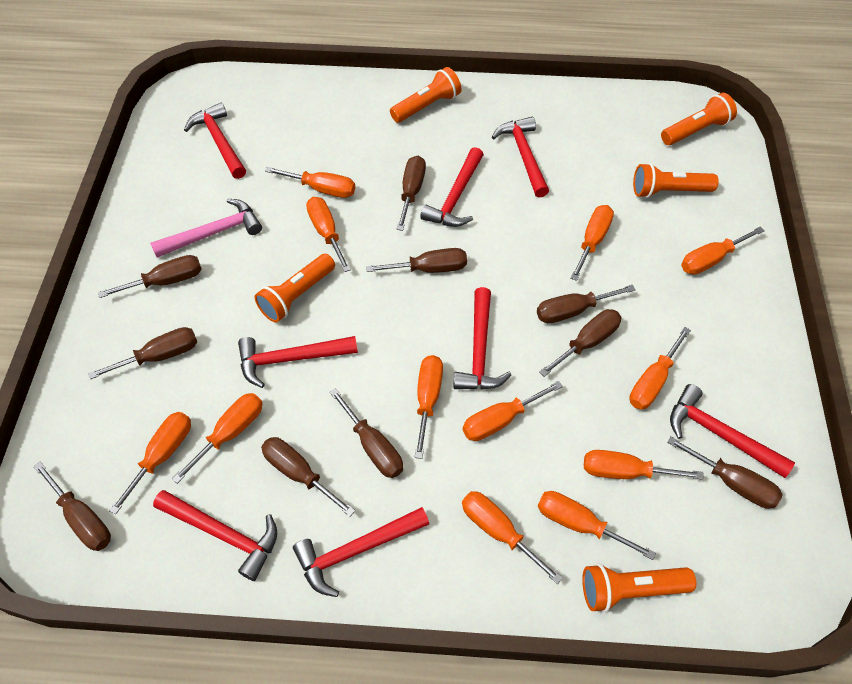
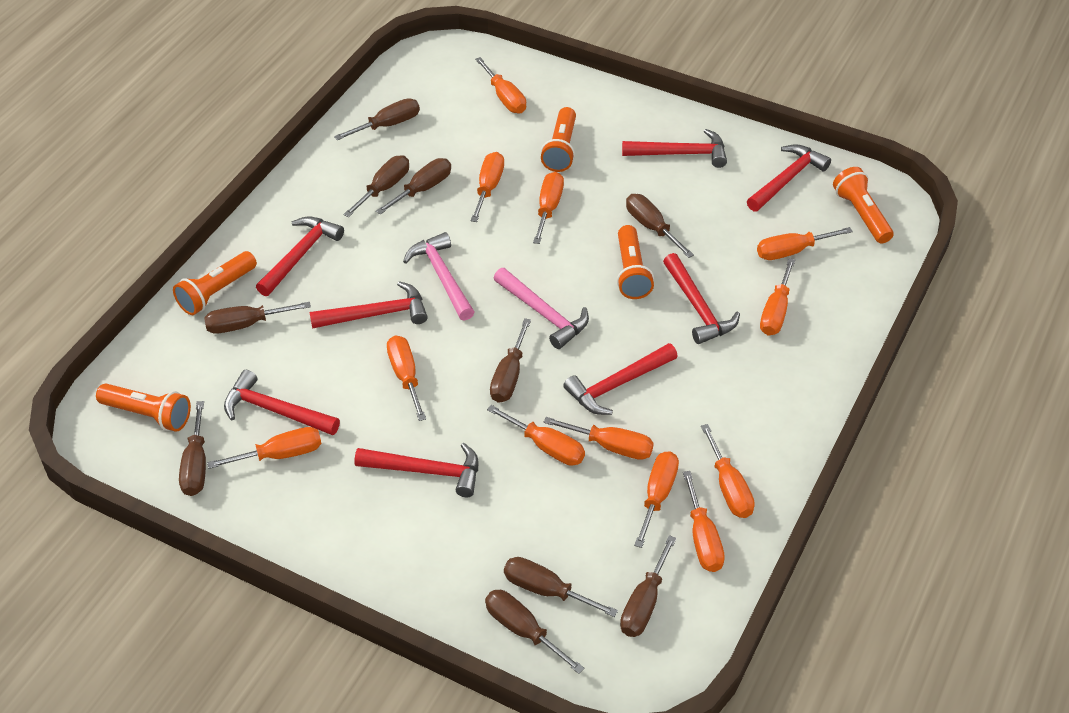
pink hammer: 1 -> 2

